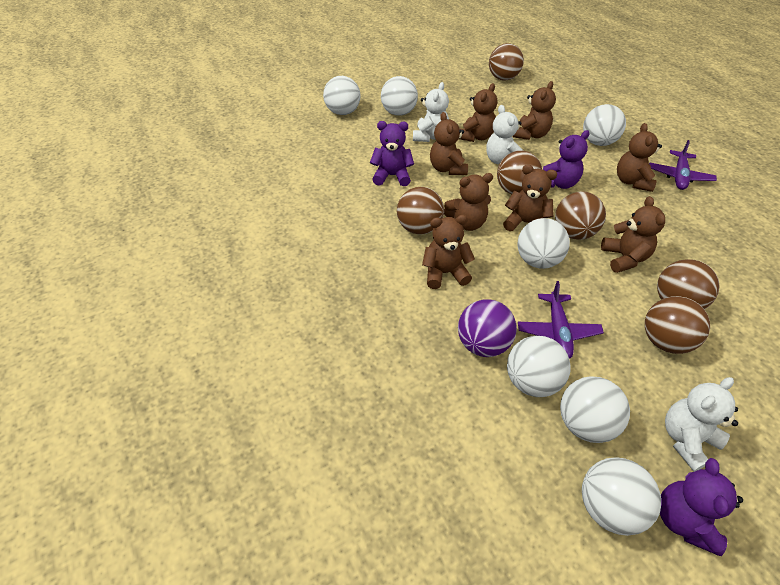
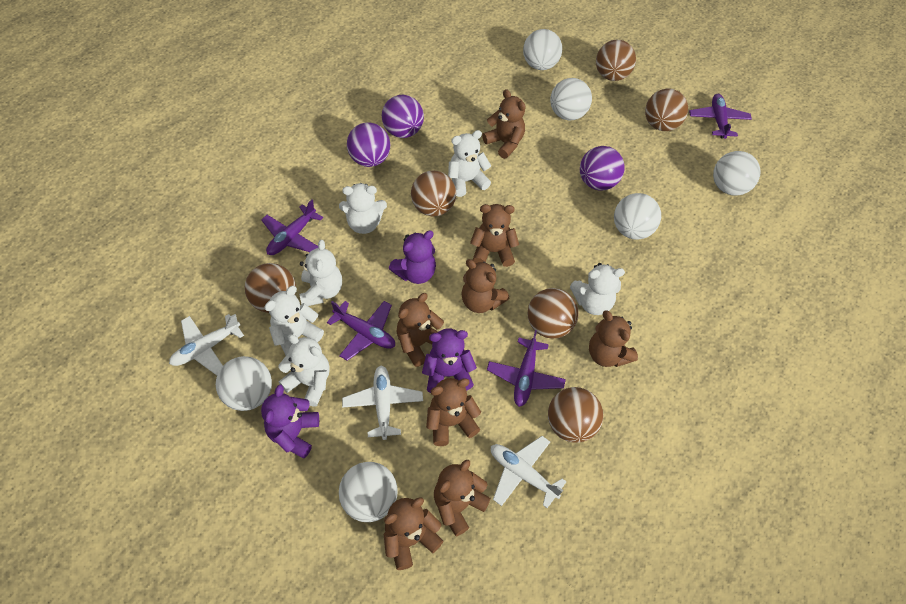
purple ball: 1 -> 3
purple plane: 2 -> 4
white ball: 7 -> 6
white plane: 0 -> 3
white teddy bear: 3 -> 6

